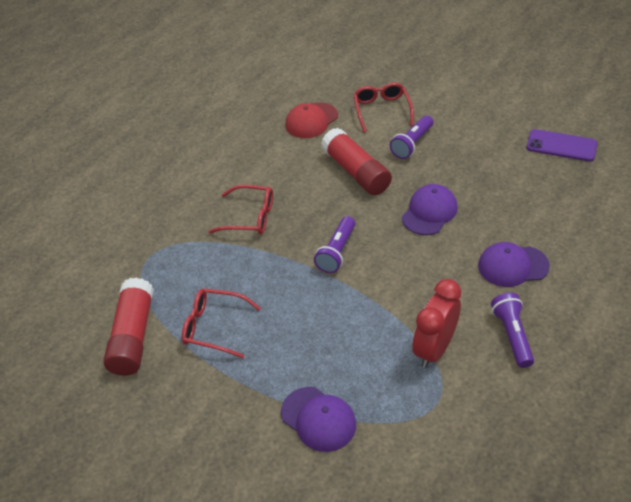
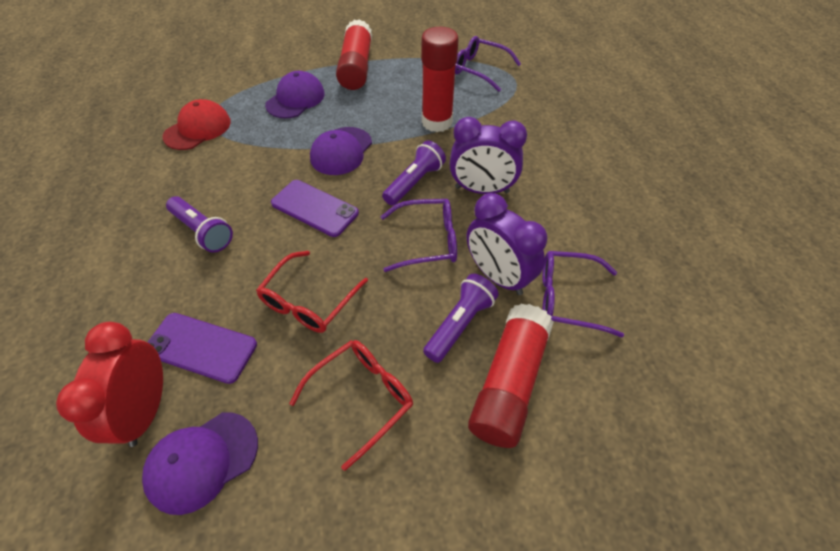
purple clock: 0 -> 2
purple glasses: 0 -> 3
purple phone: 1 -> 2
red glasses: 3 -> 2
red glue stick: 2 -> 3

